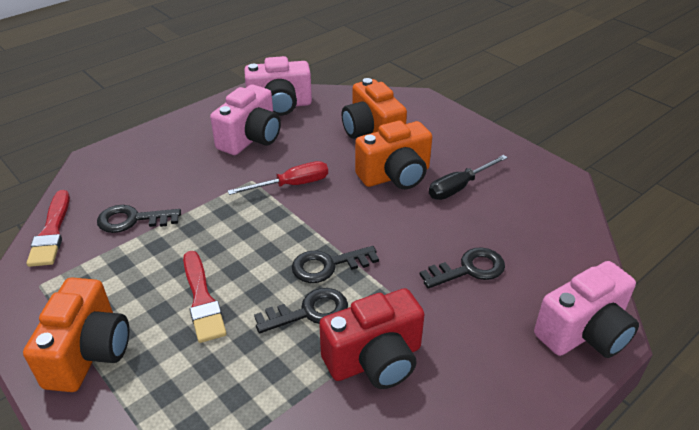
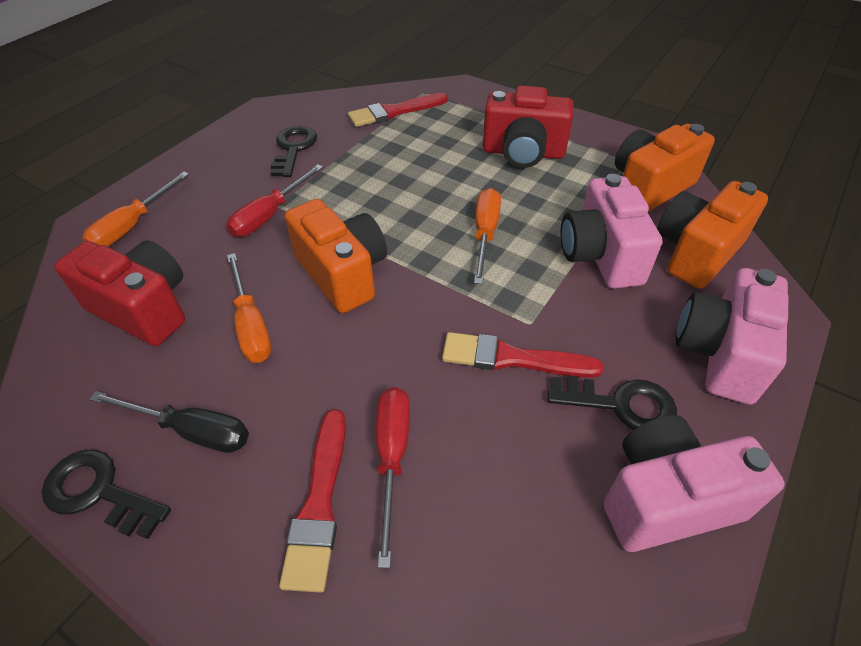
black key: 4 -> 3
orange screwdriver: 0 -> 3
red brush: 2 -> 3
red camera: 1 -> 2
red screwdriver: 1 -> 2

